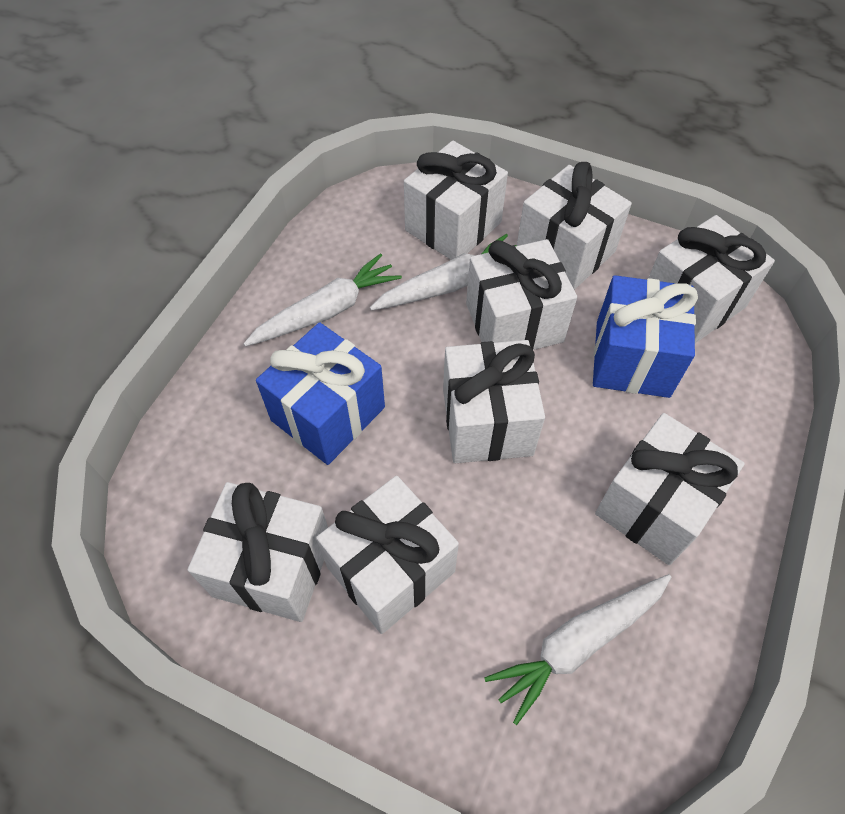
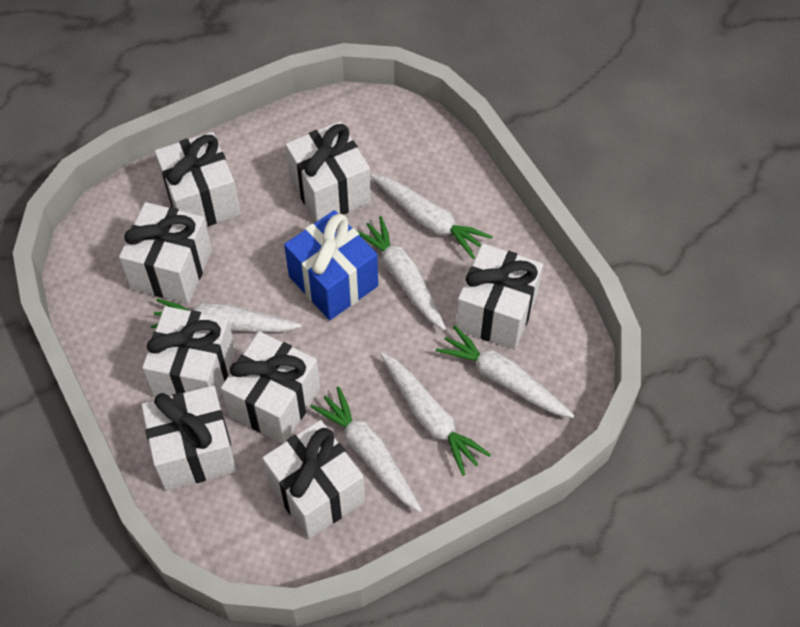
blue gift: 2 -> 1
white carrot: 3 -> 6

